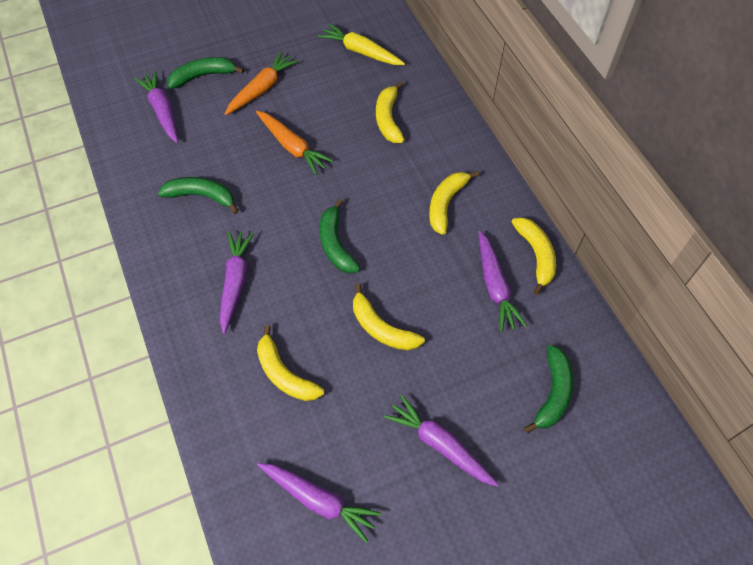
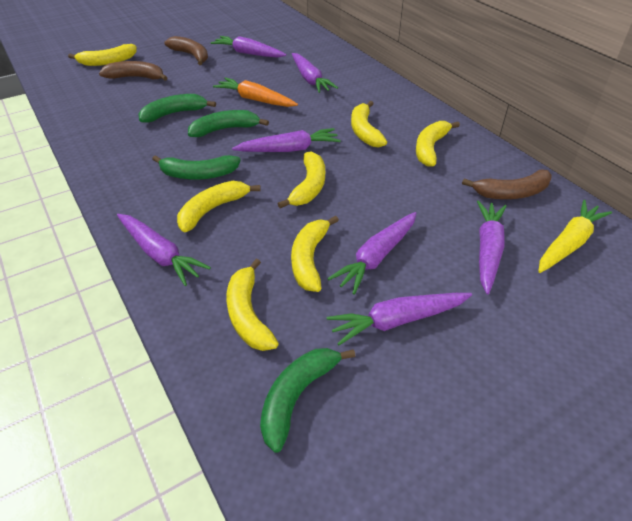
brown banana: 0 -> 3
orange carrot: 2 -> 1
purple carrot: 5 -> 7
yellow banana: 5 -> 7

